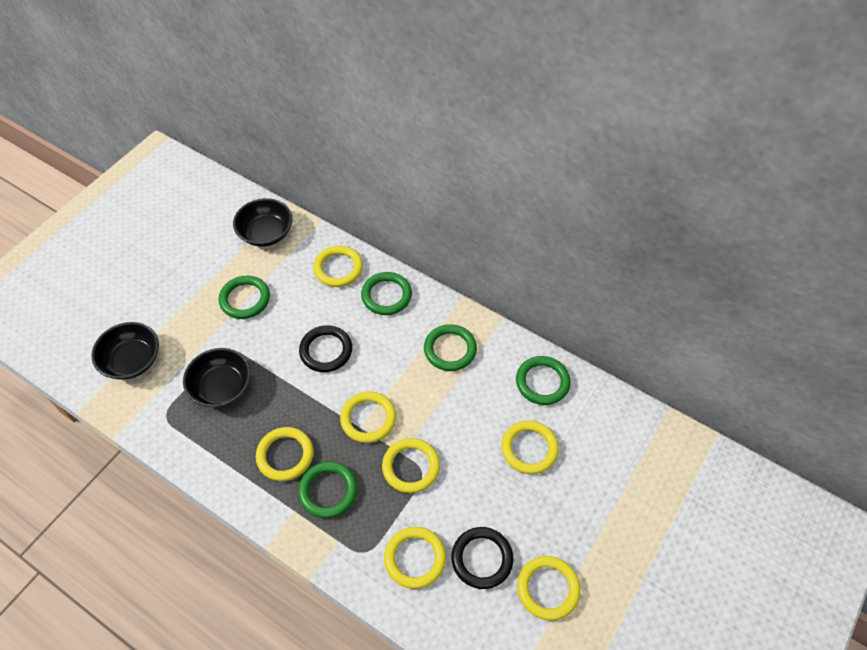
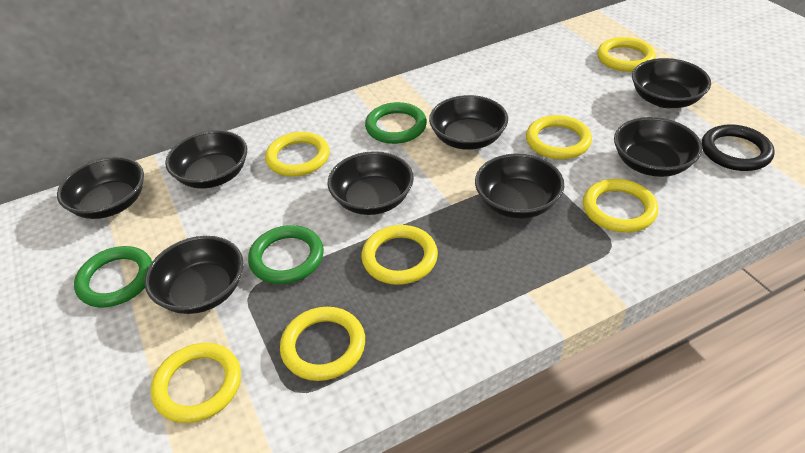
black bowl: 3 -> 8
black ring: 2 -> 1
green ring: 5 -> 3

